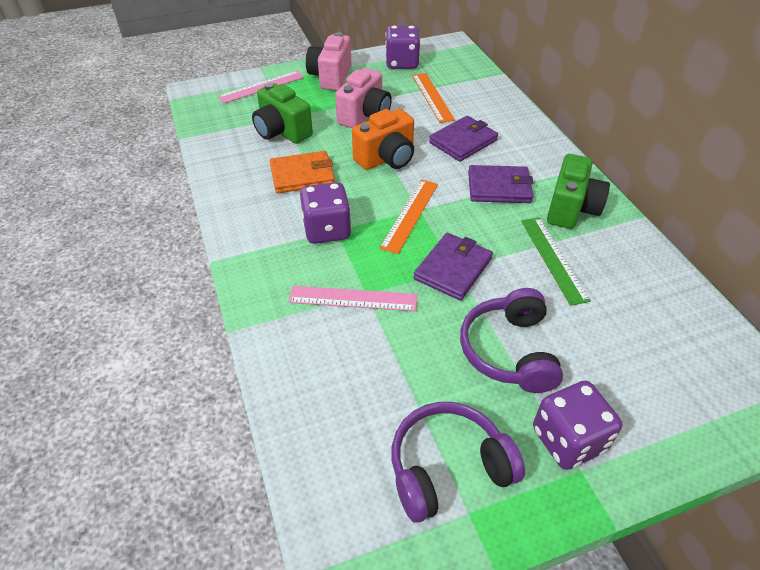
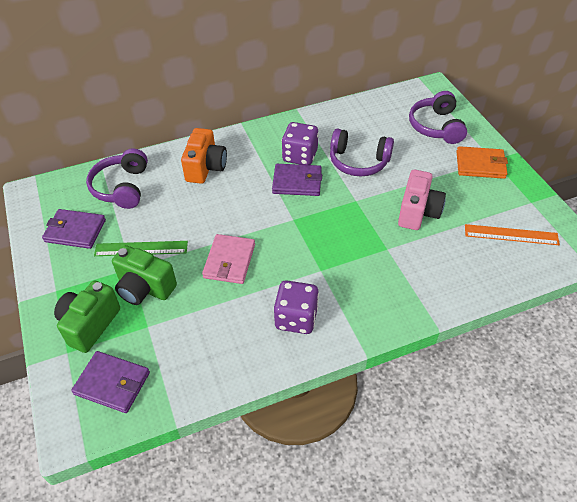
orange ruler: 2 -> 1
pink camera: 2 -> 1
pink ruler: 2 -> 0
pink wallet: 0 -> 1
purple dice: 3 -> 2
purple headphones: 2 -> 3

